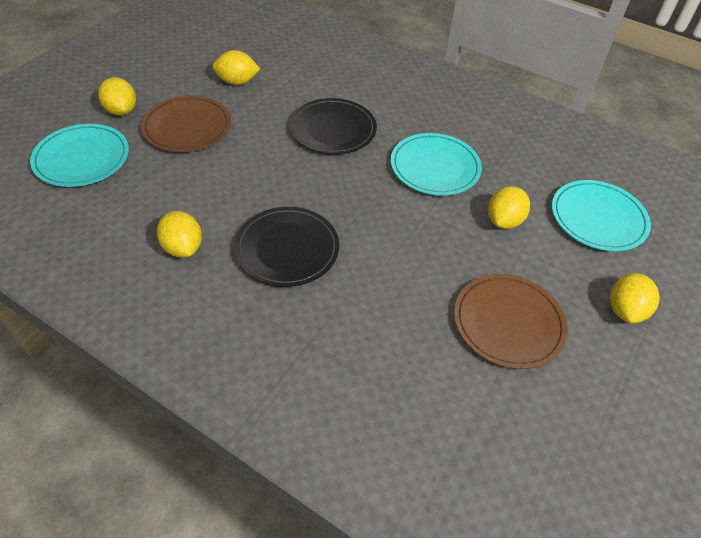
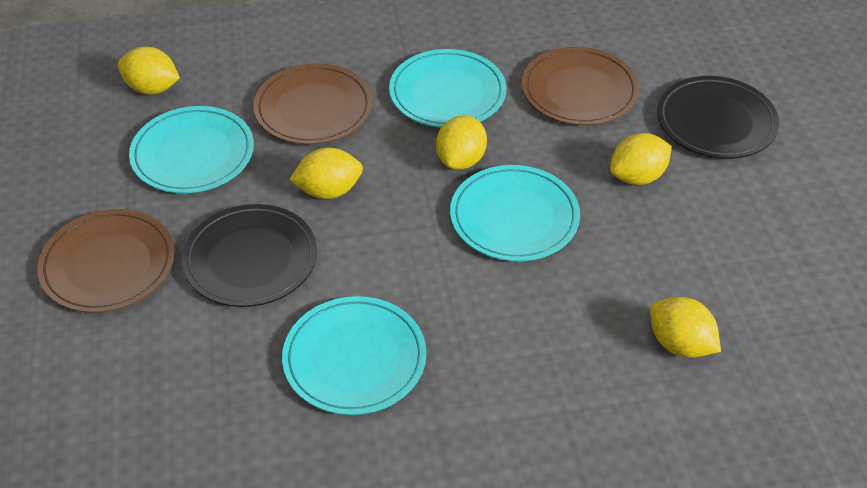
brown plate: 2 -> 3
turquoise plate: 3 -> 4

